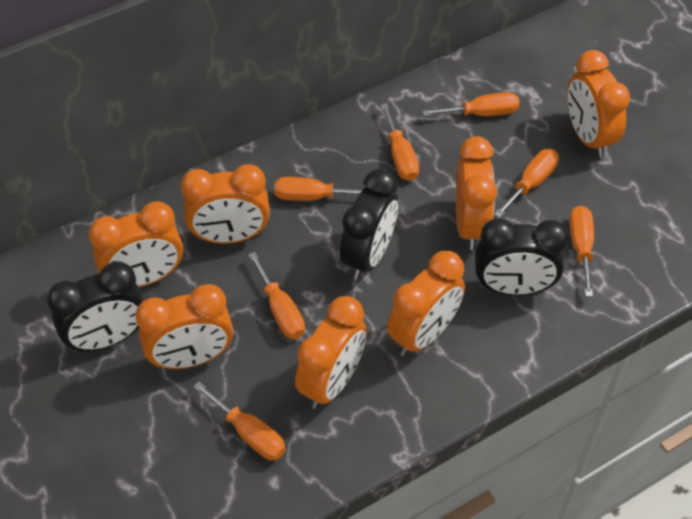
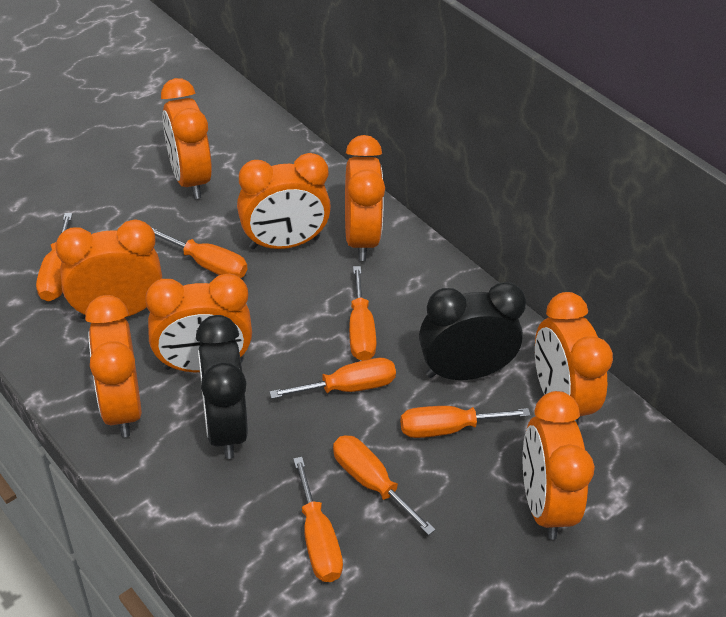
black clock: 3 -> 2
orange clock: 7 -> 8

